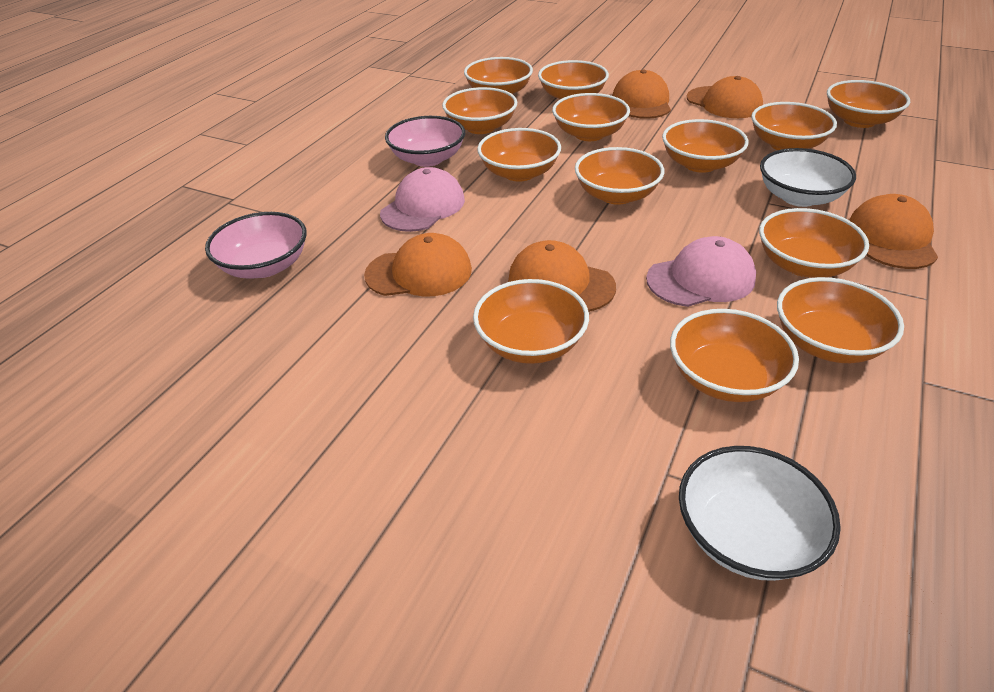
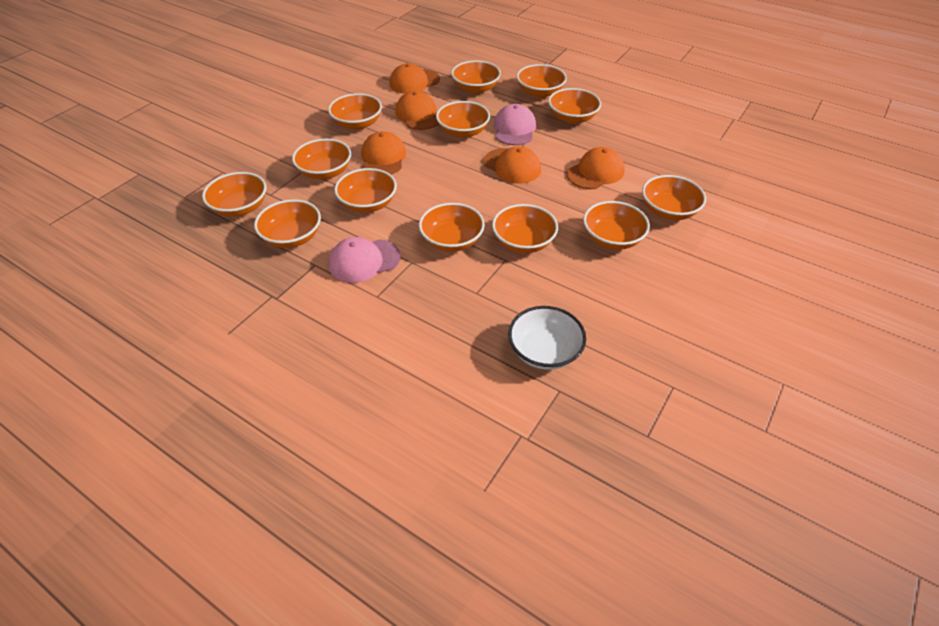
pink bowl: 2 -> 0
white bowl: 2 -> 1

